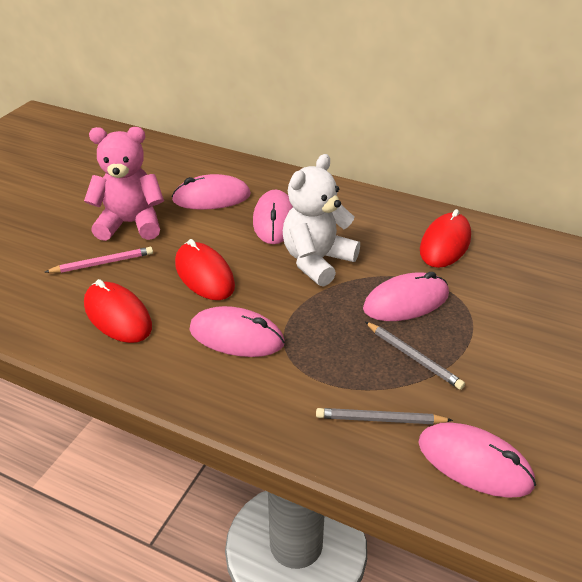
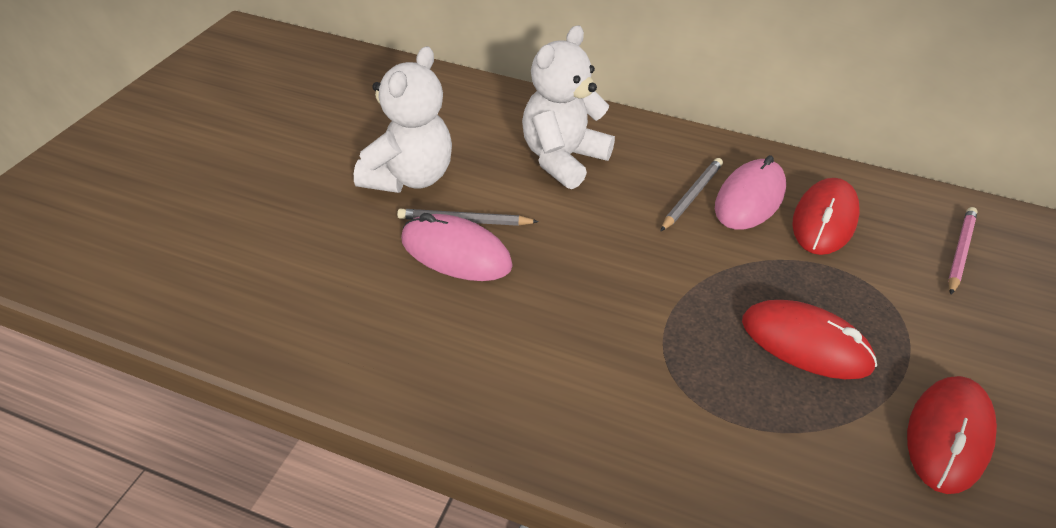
pink mouse: 5 -> 2
pink teddy bear: 1 -> 0
white teddy bear: 1 -> 2

